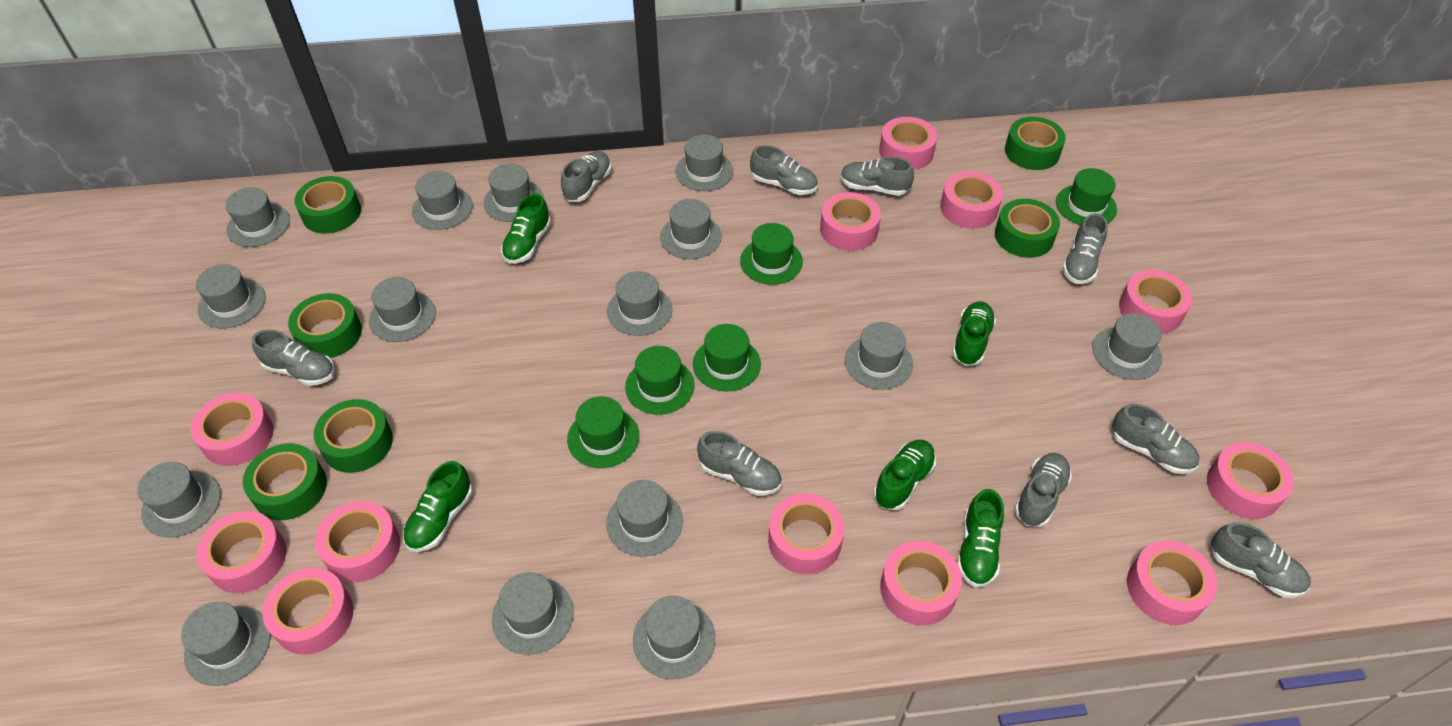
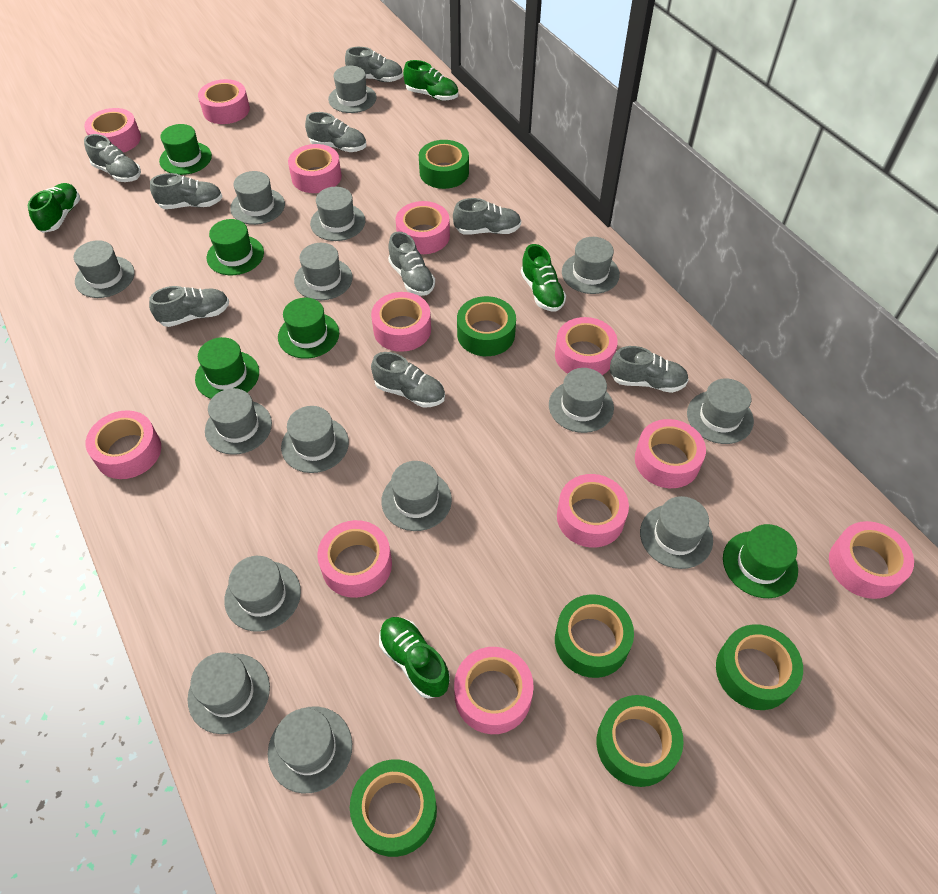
green shoe: 5 -> 4

